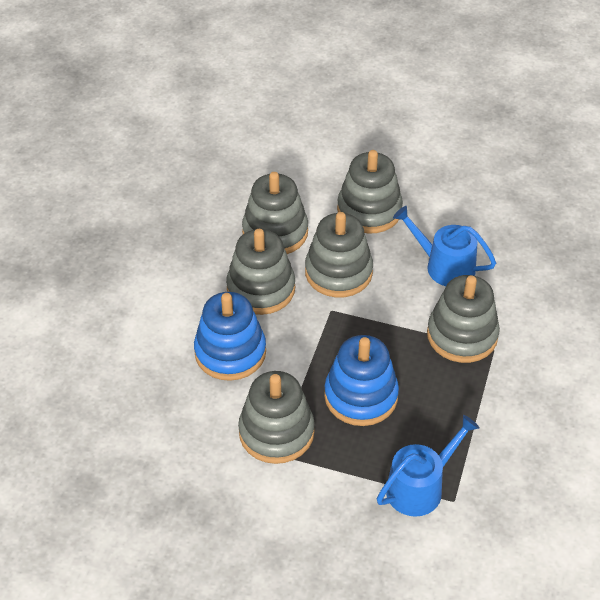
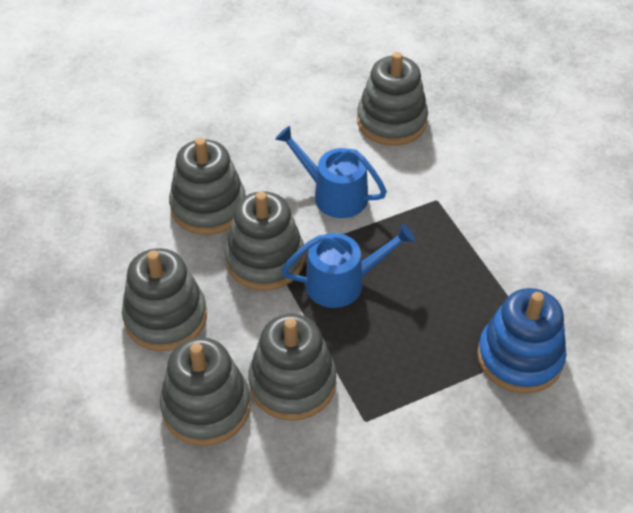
blue stacking toy: 2 -> 1

